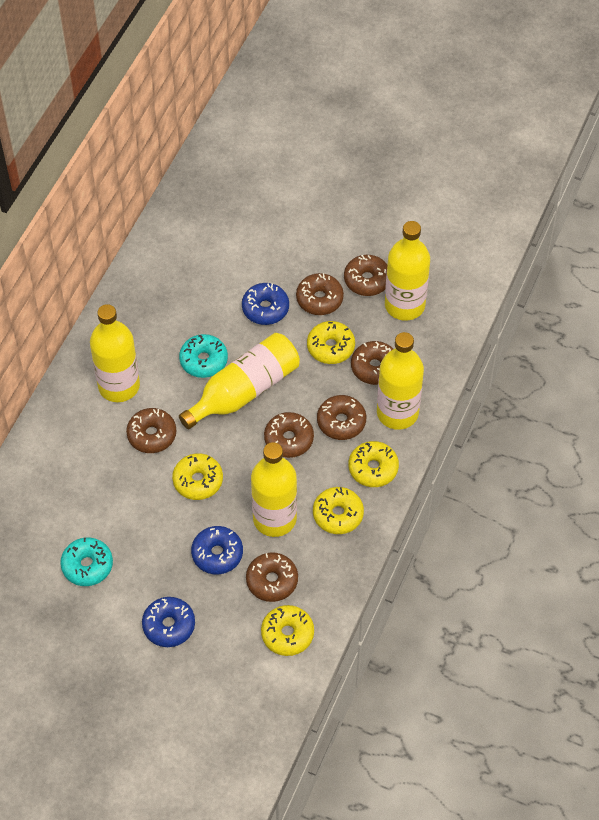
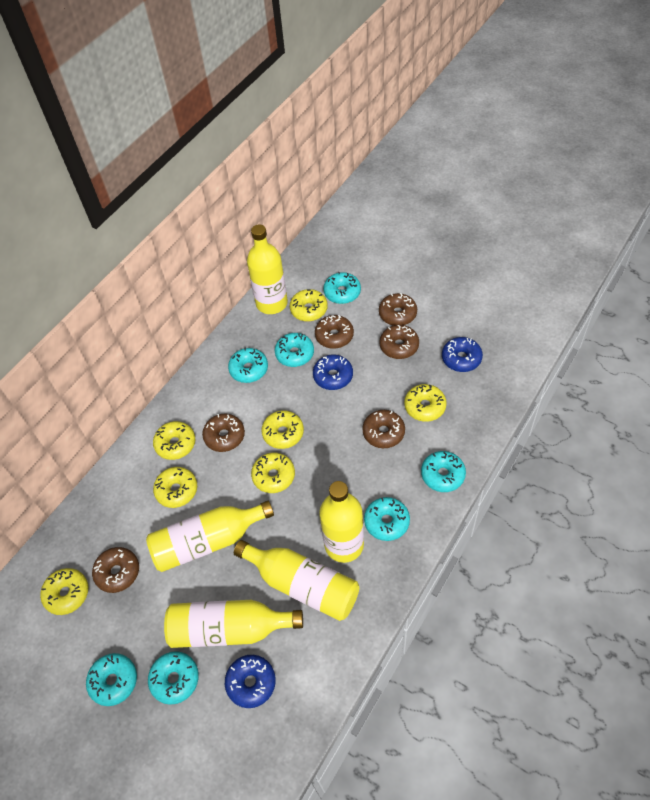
brown donut: 7 -> 6
turquoise donut: 2 -> 7
yellow donut: 5 -> 7

